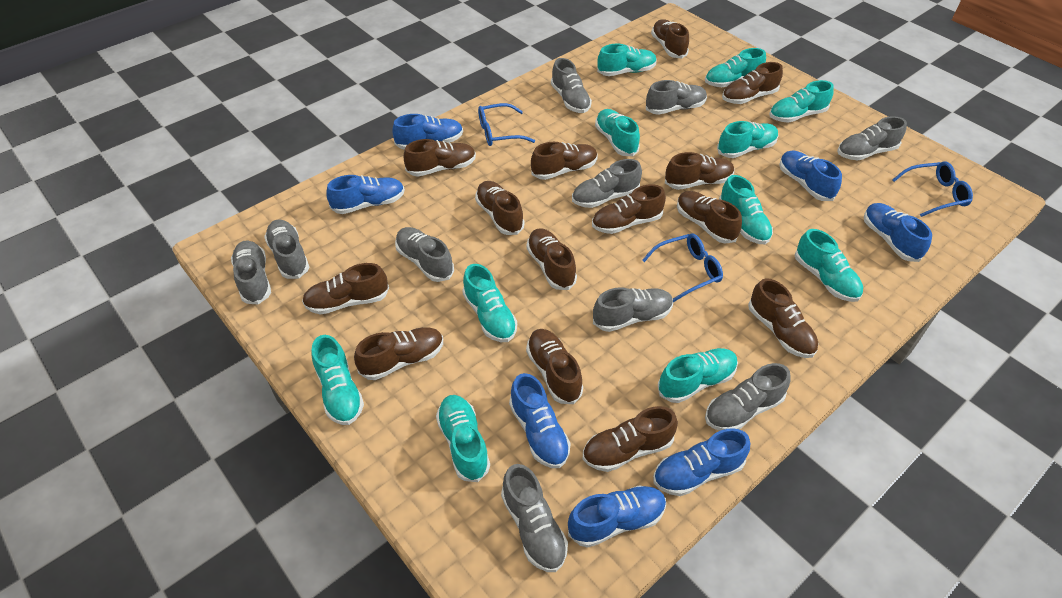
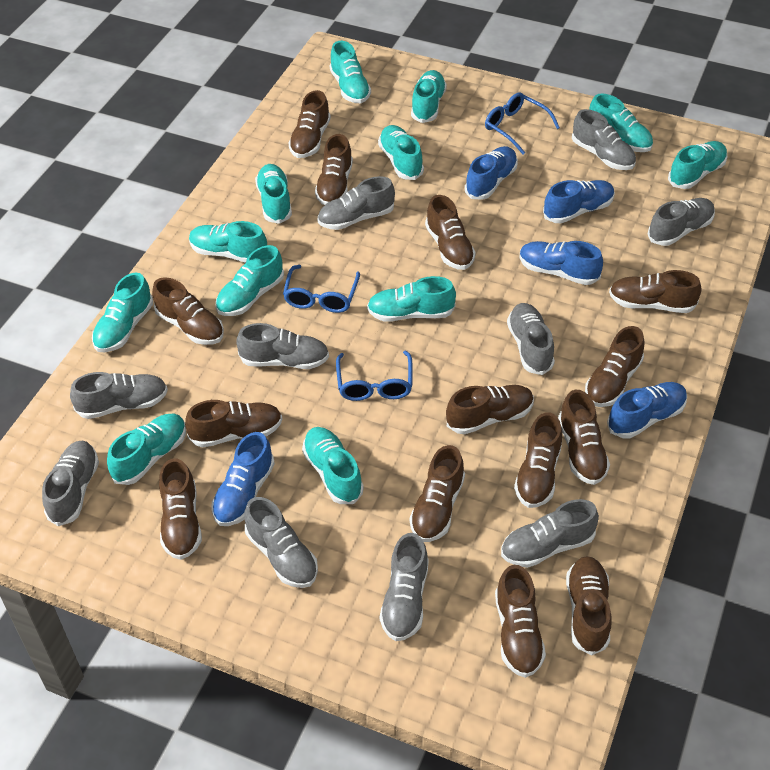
blue shoe: 7 -> 5
turquoise shoe: 11 -> 12

